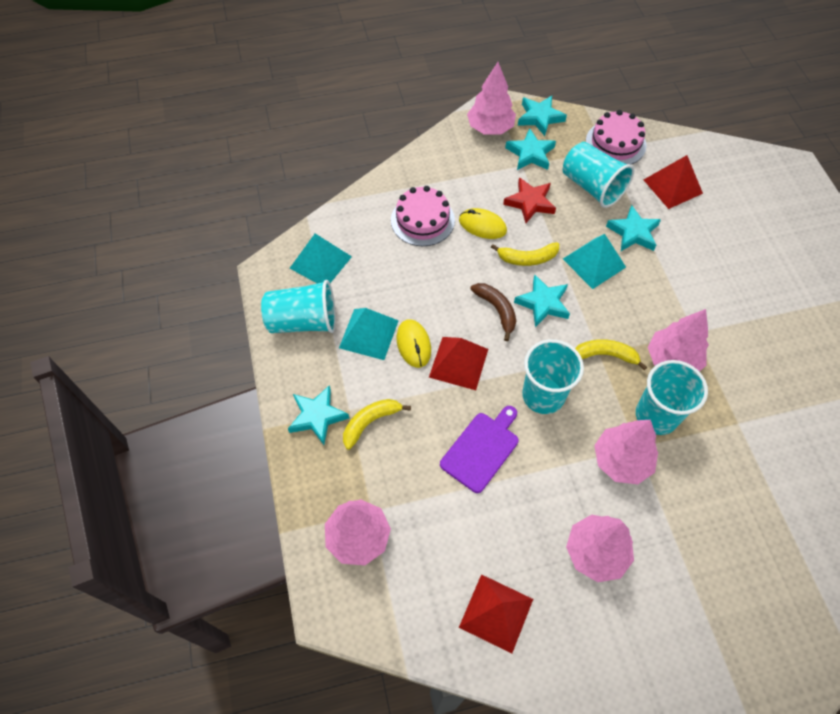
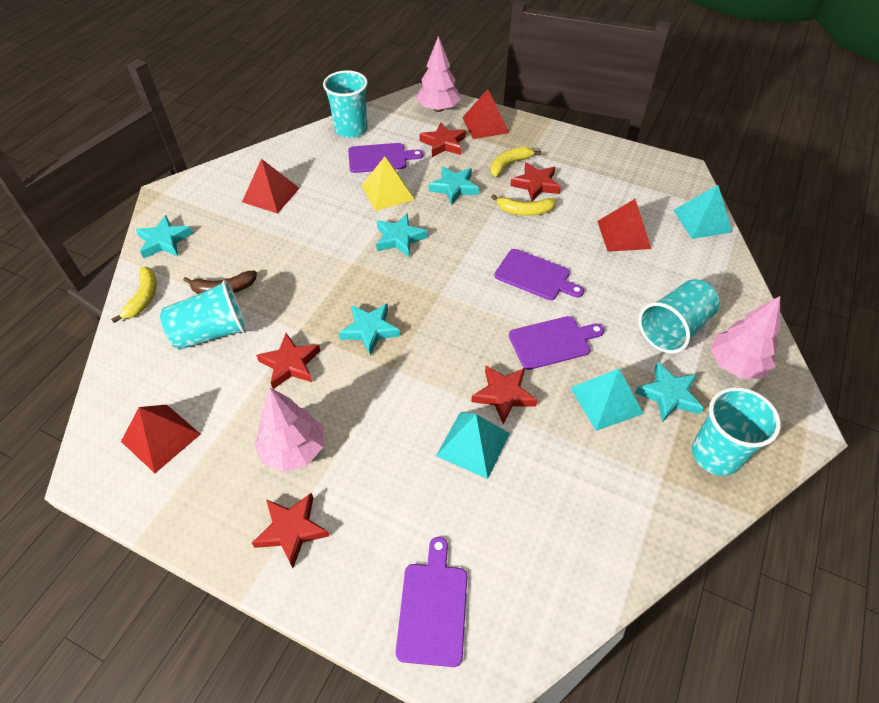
pink cake: 2 -> 0
pink tree: 5 -> 3
purple cutting board: 1 -> 4
red pyramid: 3 -> 4
red star: 1 -> 5
yellow mouse: 2 -> 0
yellow pyramid: 0 -> 1

